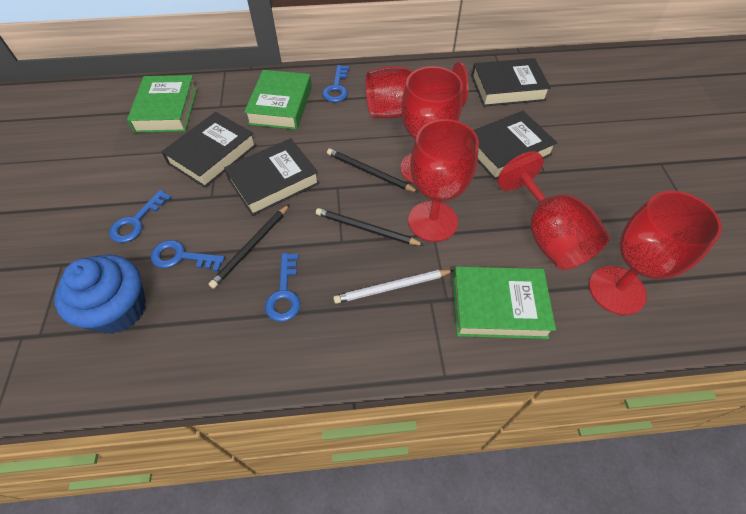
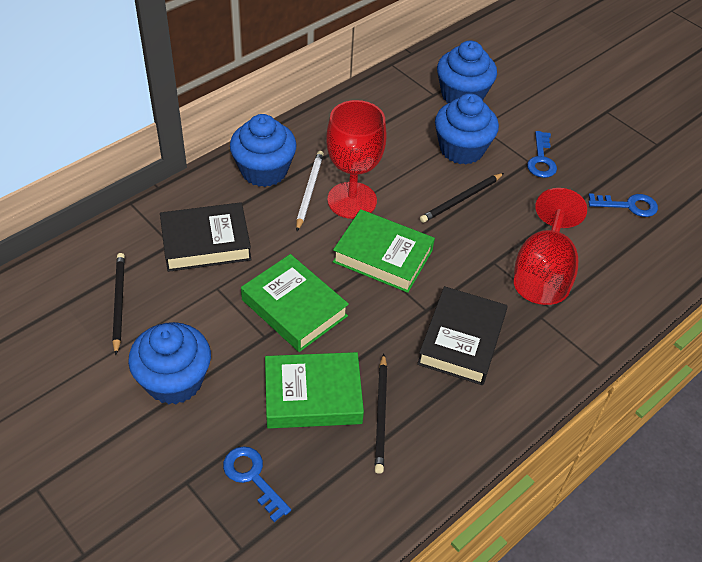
black book: 4 -> 2
blue cupcake: 1 -> 4
blue key: 4 -> 3
red goblet: 5 -> 2

